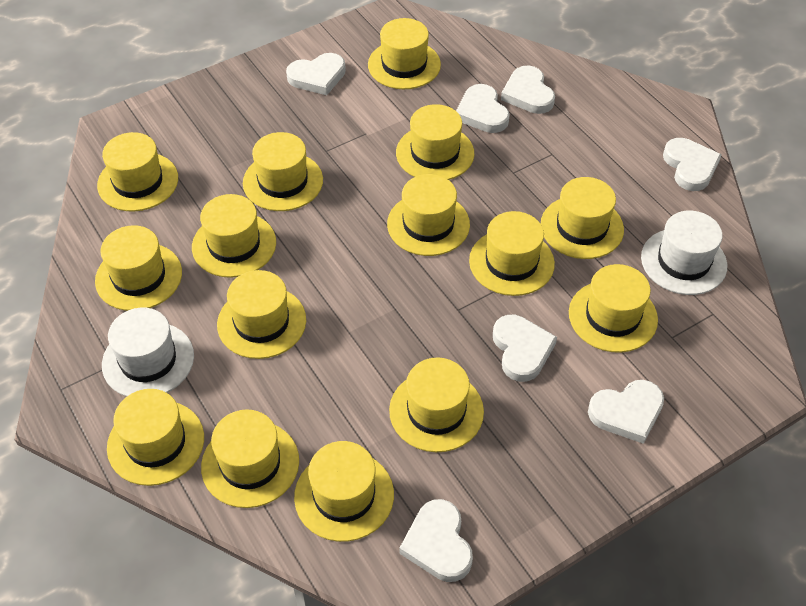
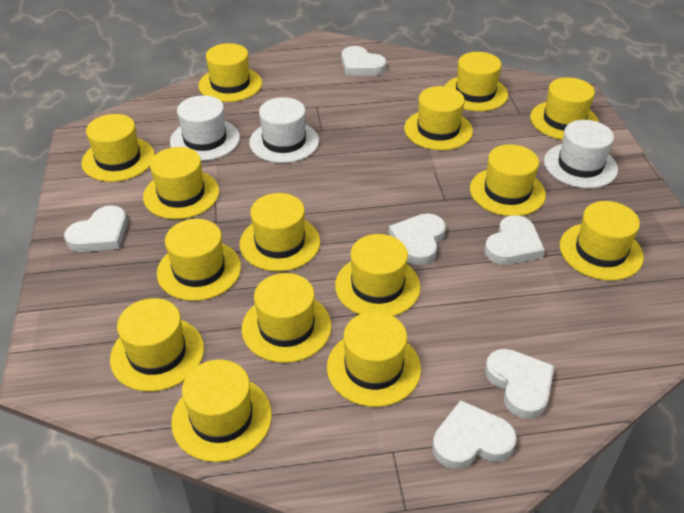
white hat: 2 -> 3
white heart: 7 -> 6

